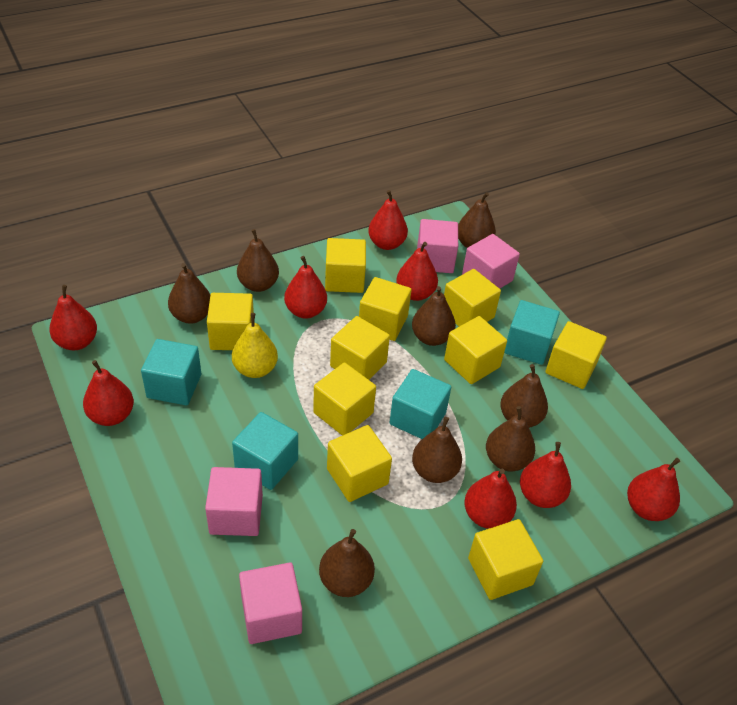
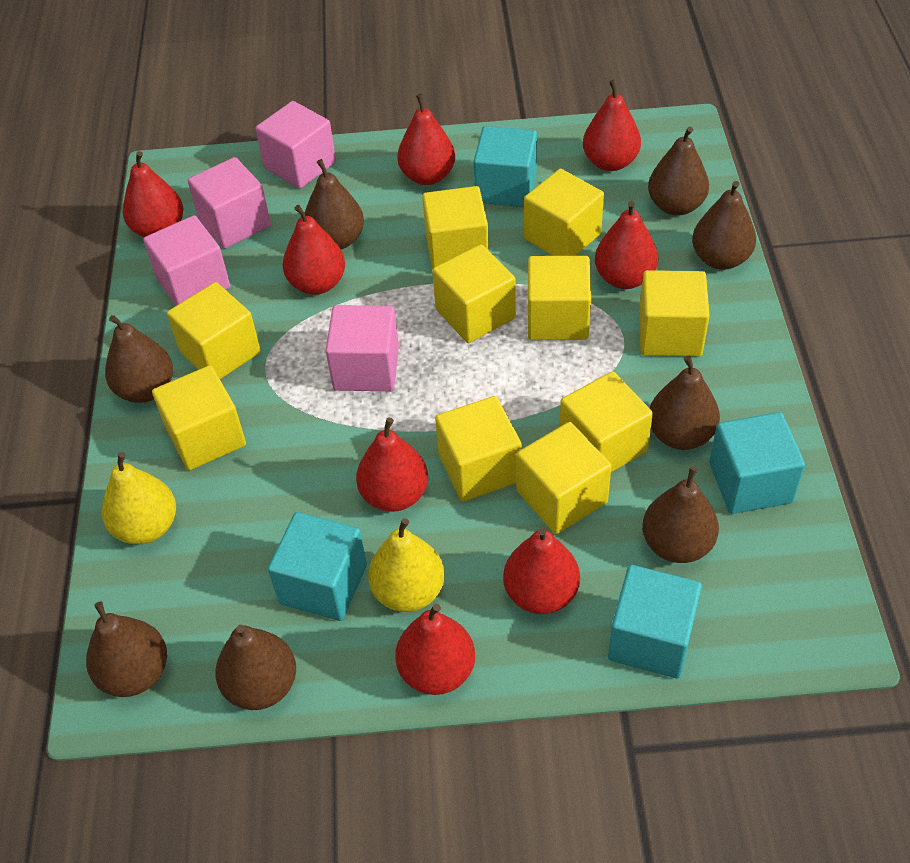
yellow pear: 1 -> 2

